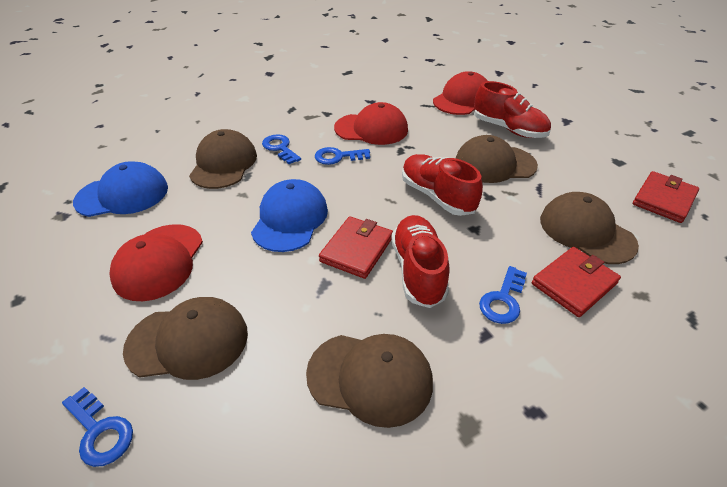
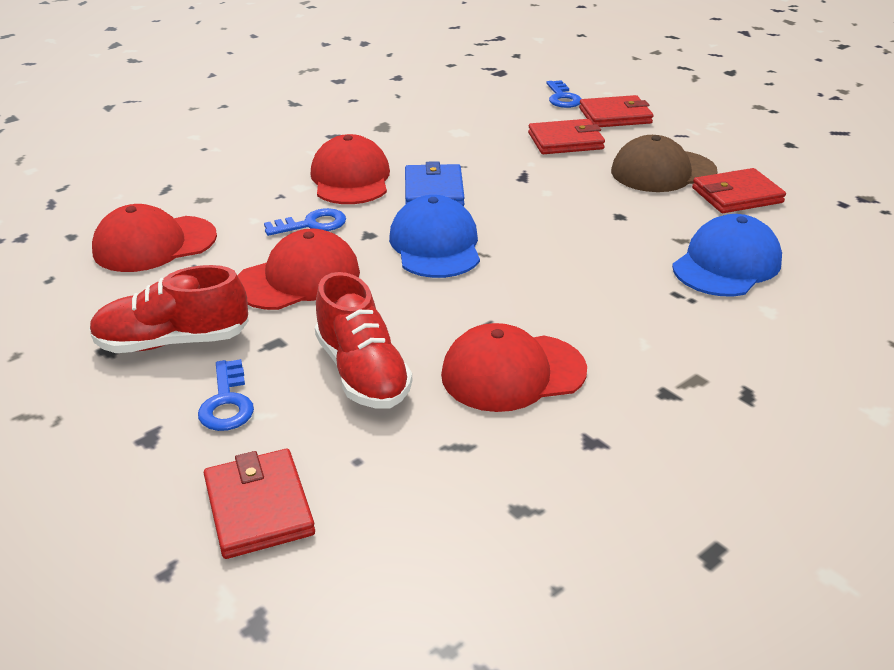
blue key: 4 -> 3
blue wallet: 0 -> 1
brown cap: 5 -> 1
red cap: 3 -> 4
red shoe: 3 -> 2
red wallet: 3 -> 4

